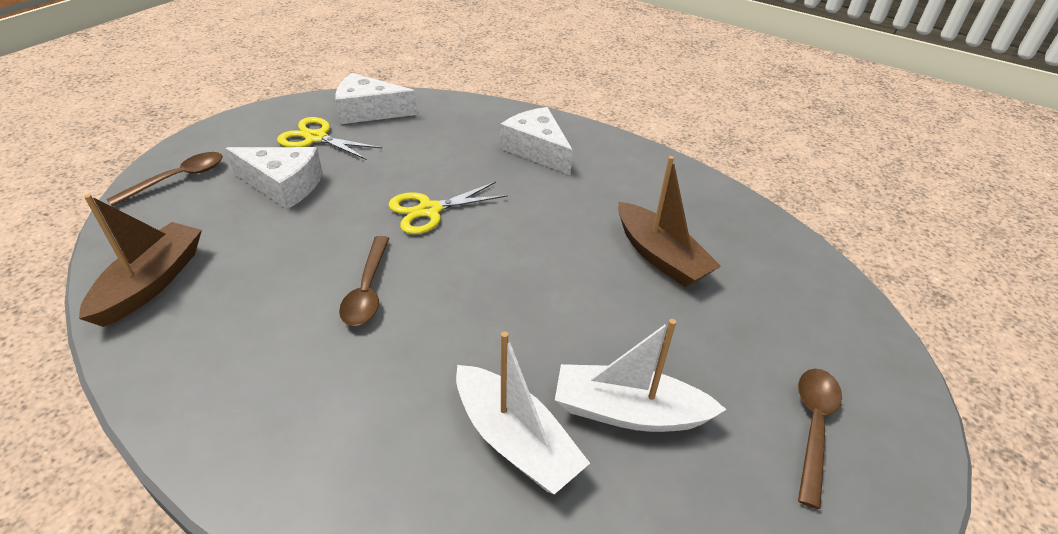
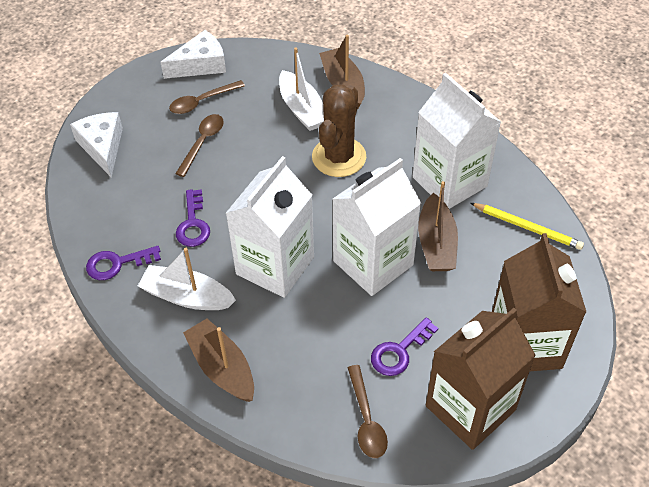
brown boat: 2 -> 3
brown cactus: 0 -> 1
brown carton: 0 -> 2
purple key: 0 -> 3
white carton: 0 -> 3
white cheese: 3 -> 2
yellow pencil: 0 -> 1
yellow scissors: 2 -> 0

